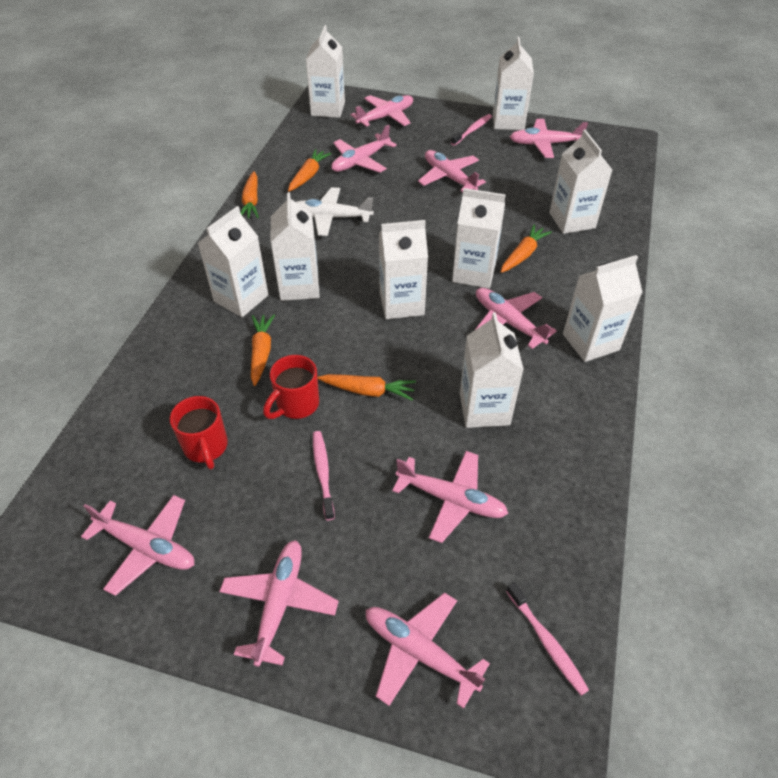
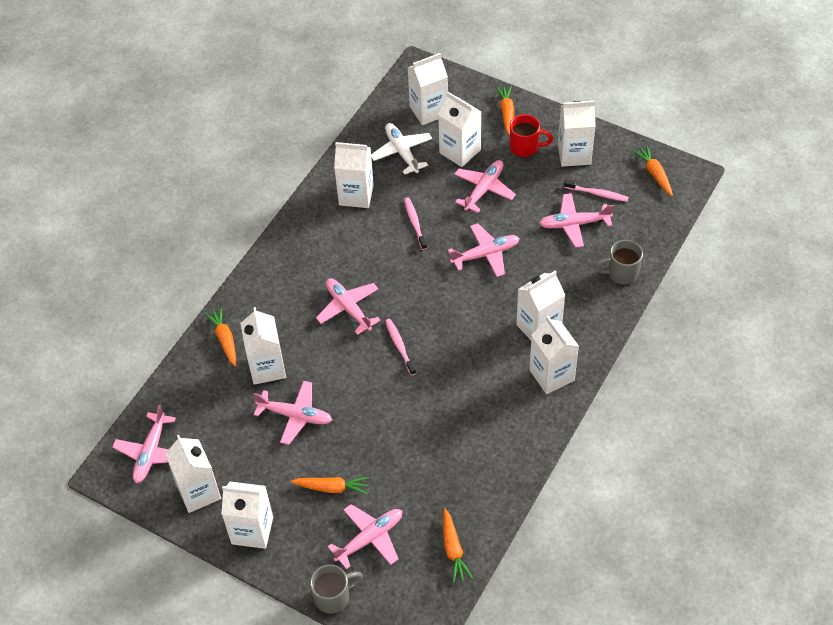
grey mug: 0 -> 2
pink plane: 9 -> 7
red mug: 2 -> 1

